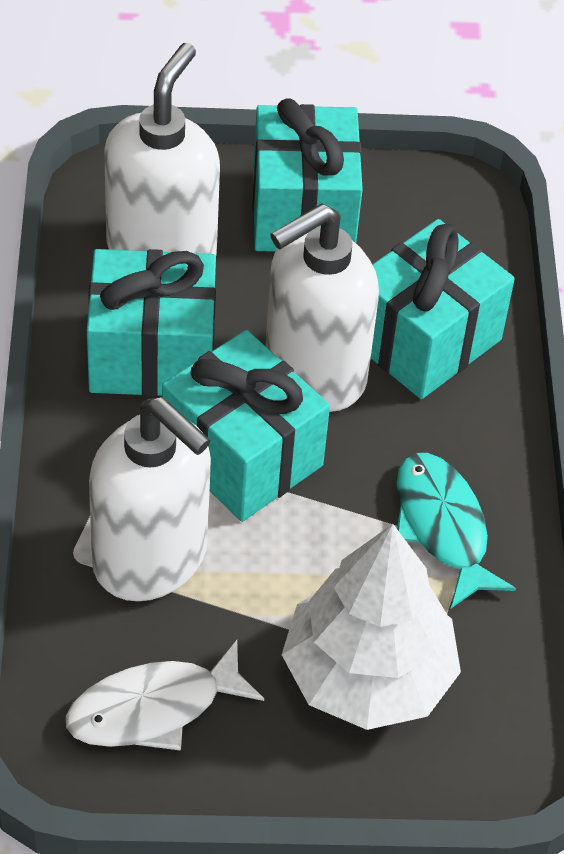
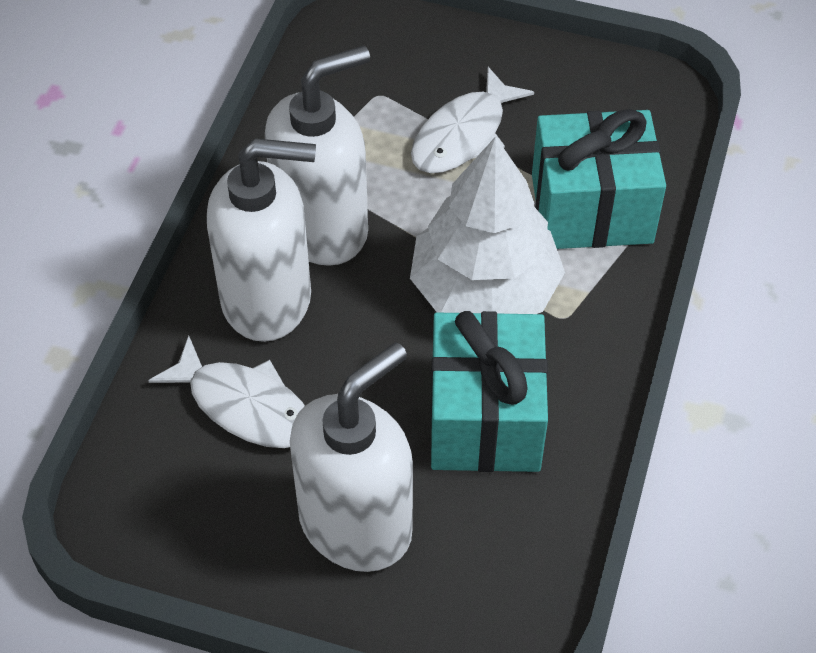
turquoise fish: 1 -> 0
turquoise gift: 4 -> 2
white fish: 1 -> 2

